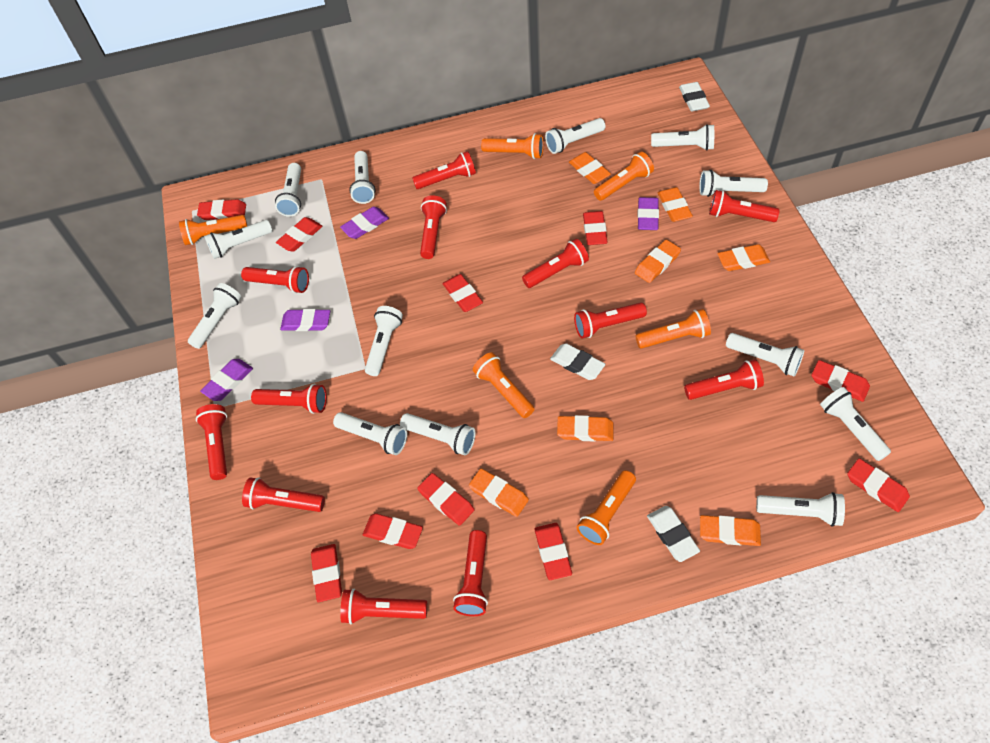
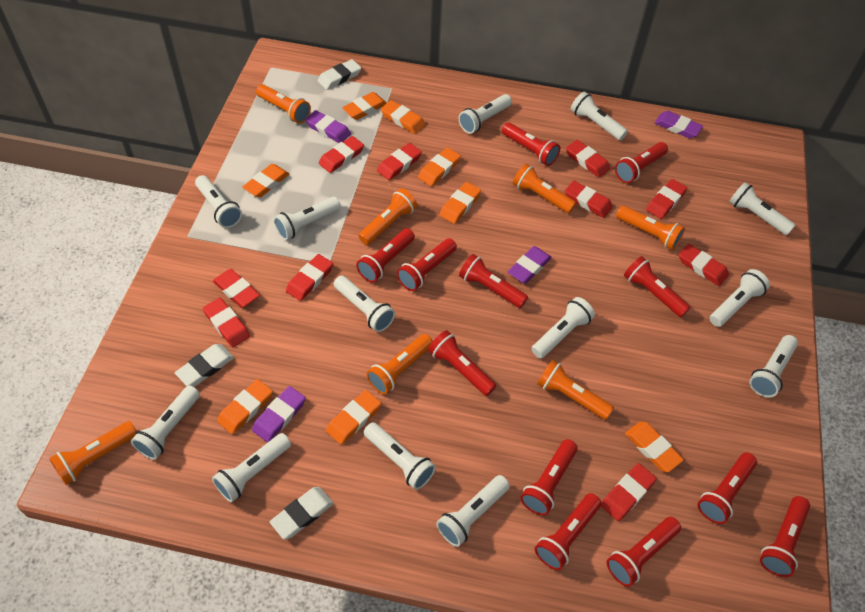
orange eraser: 7 -> 8
orange flashlight: 6 -> 7

